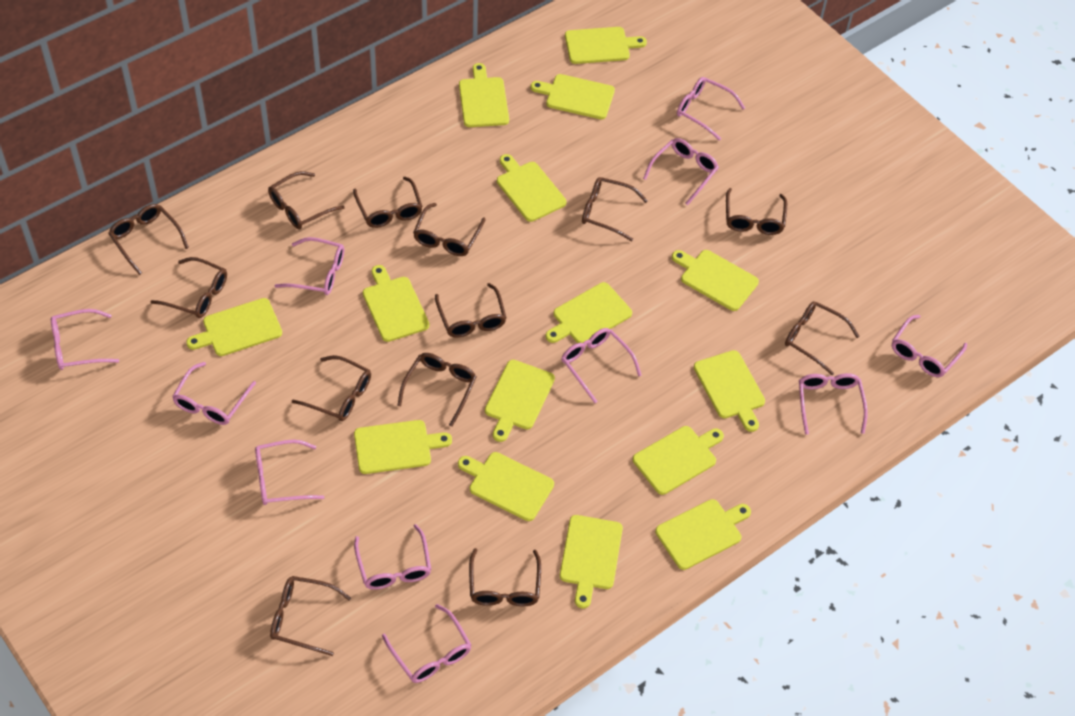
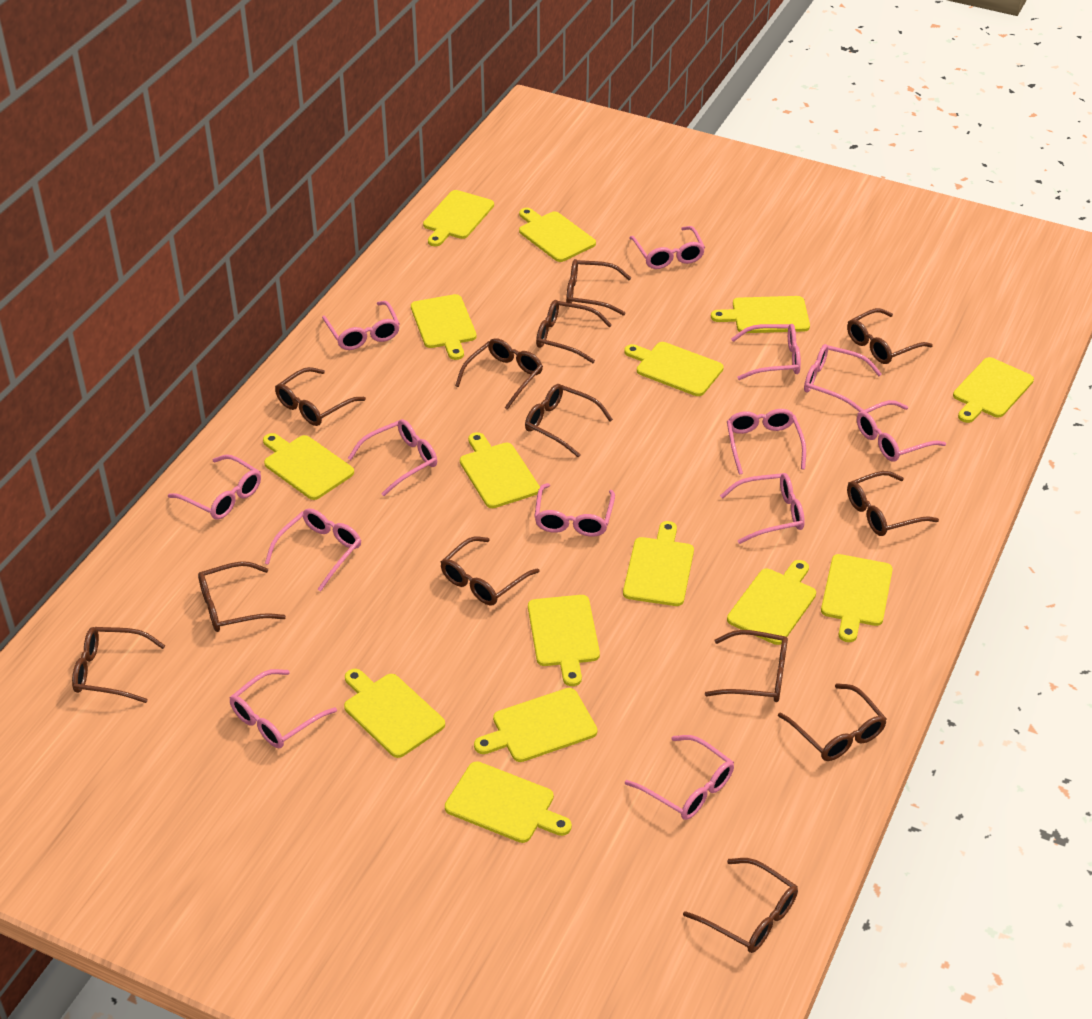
pink glasses: 11 -> 13

